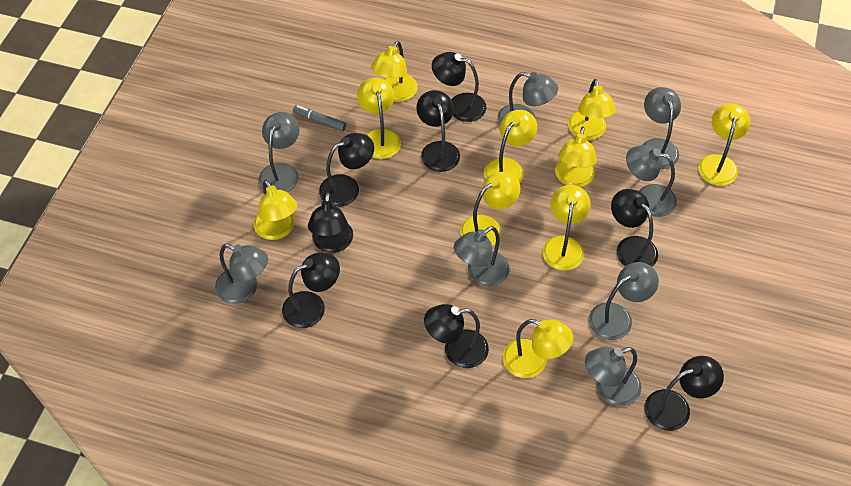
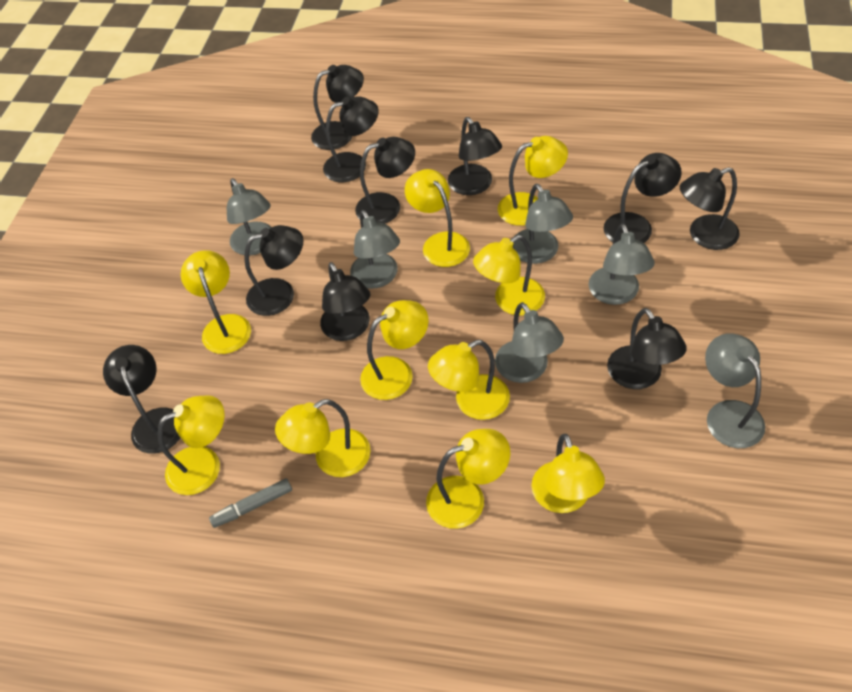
black lamp: 8 -> 10
grey lamp: 8 -> 6

